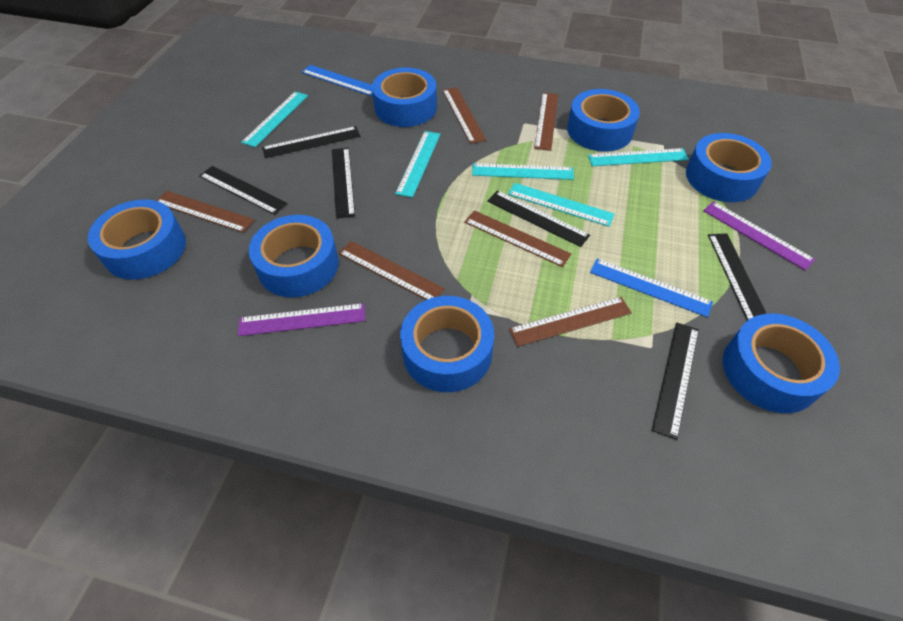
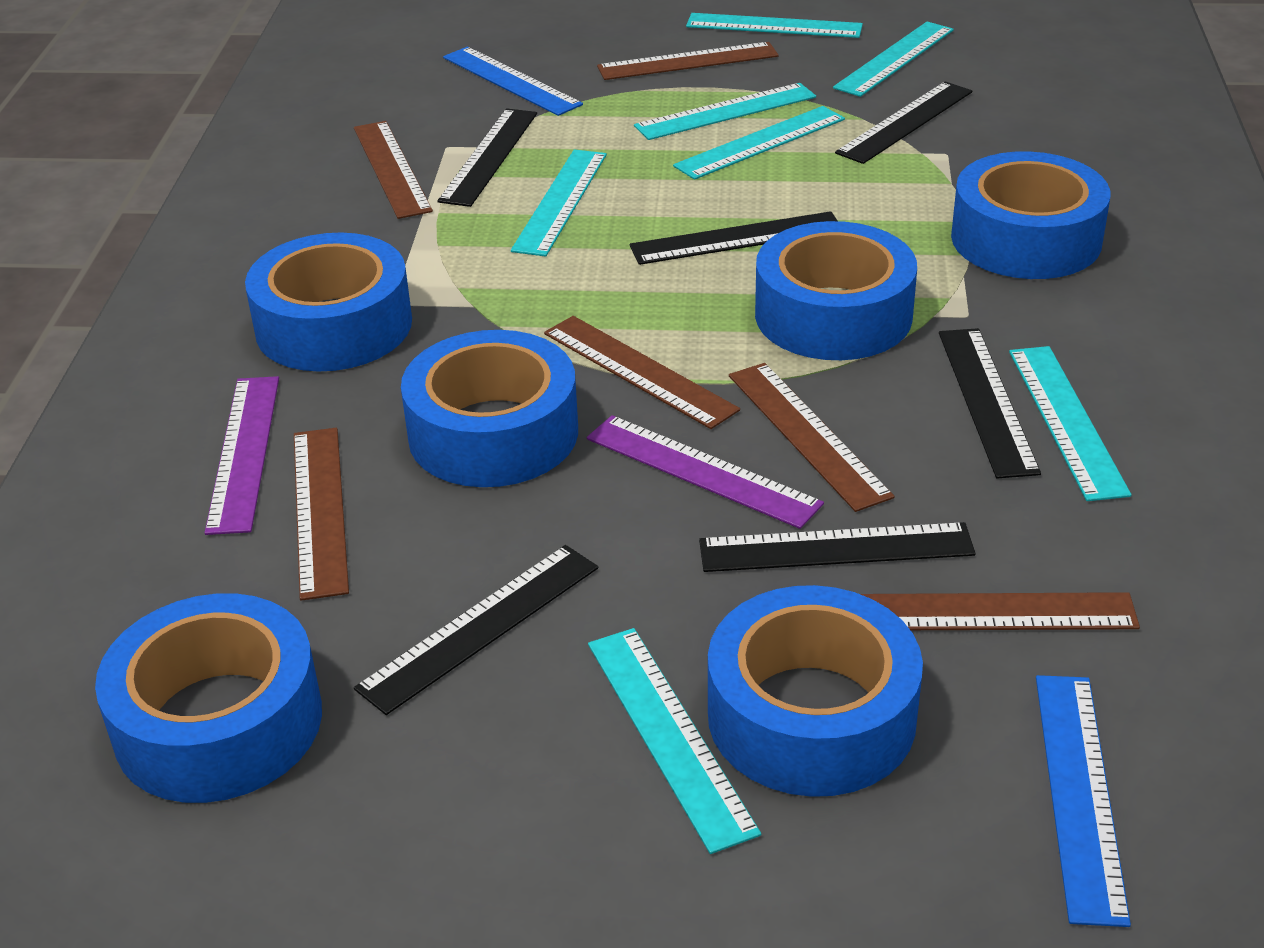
blue tape: 7 -> 6
turquoise ruler: 5 -> 7

